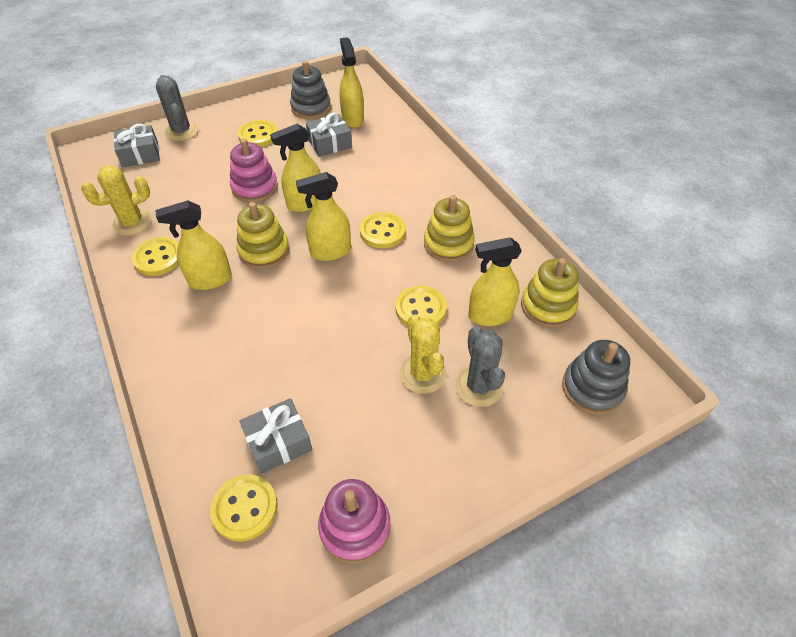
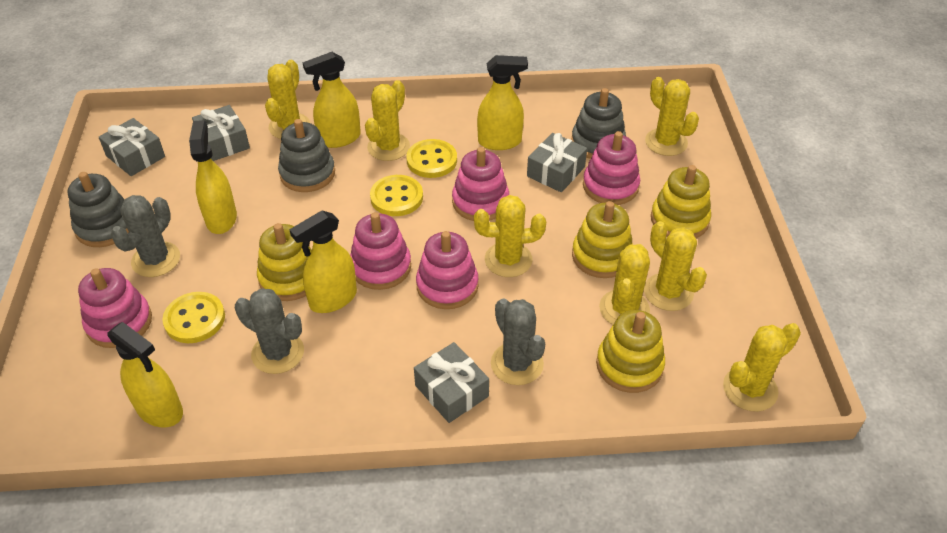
grey cactus: 2 -> 3
grey gift: 3 -> 4
grey stacking toy: 2 -> 3
pink stacking toy: 2 -> 5
yellow button: 5 -> 3
yellow cactus: 2 -> 7
yellow stacking toy: 3 -> 4

